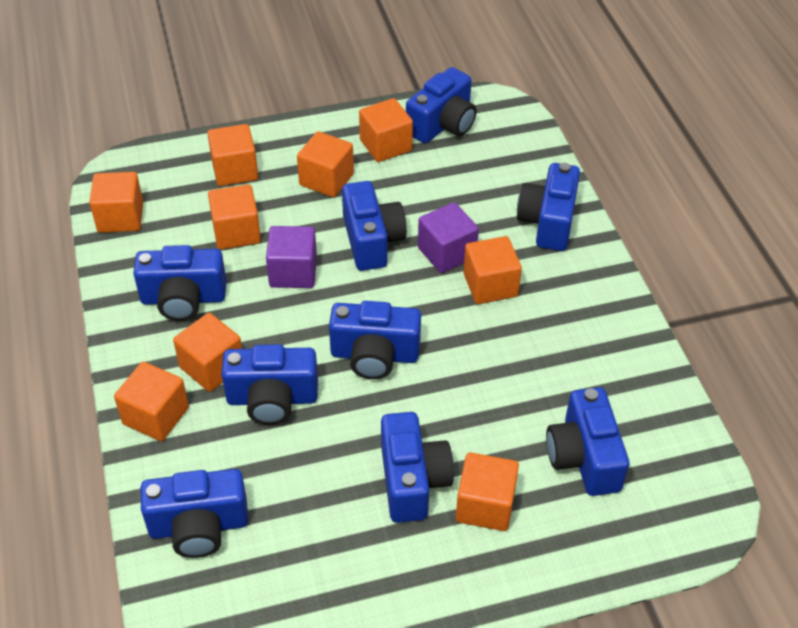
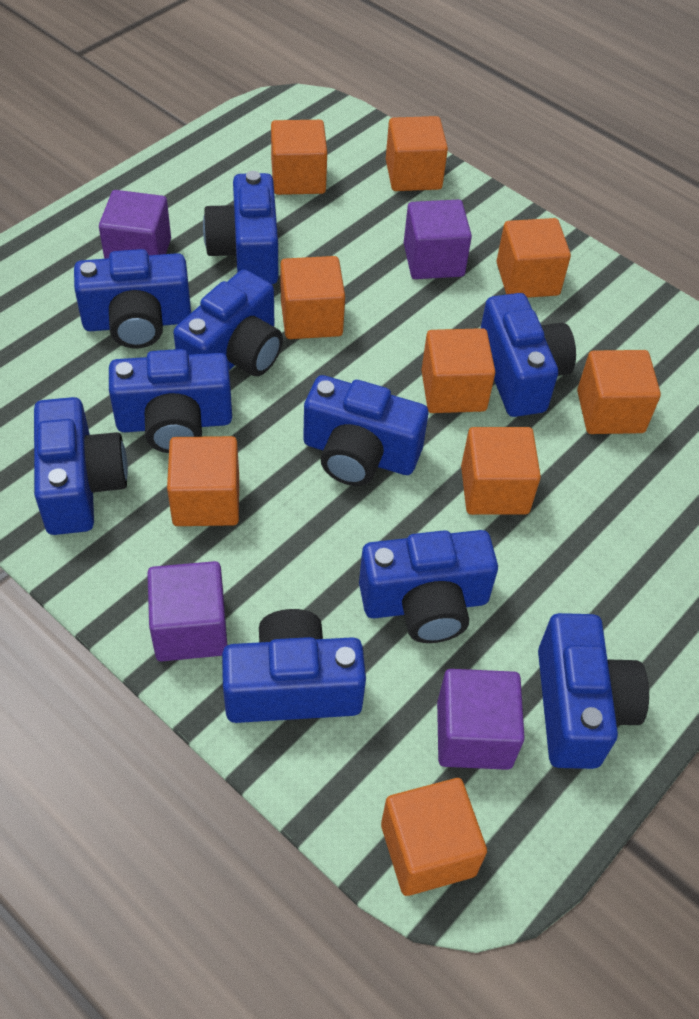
blue camera: 9 -> 10
purple cube: 2 -> 4

